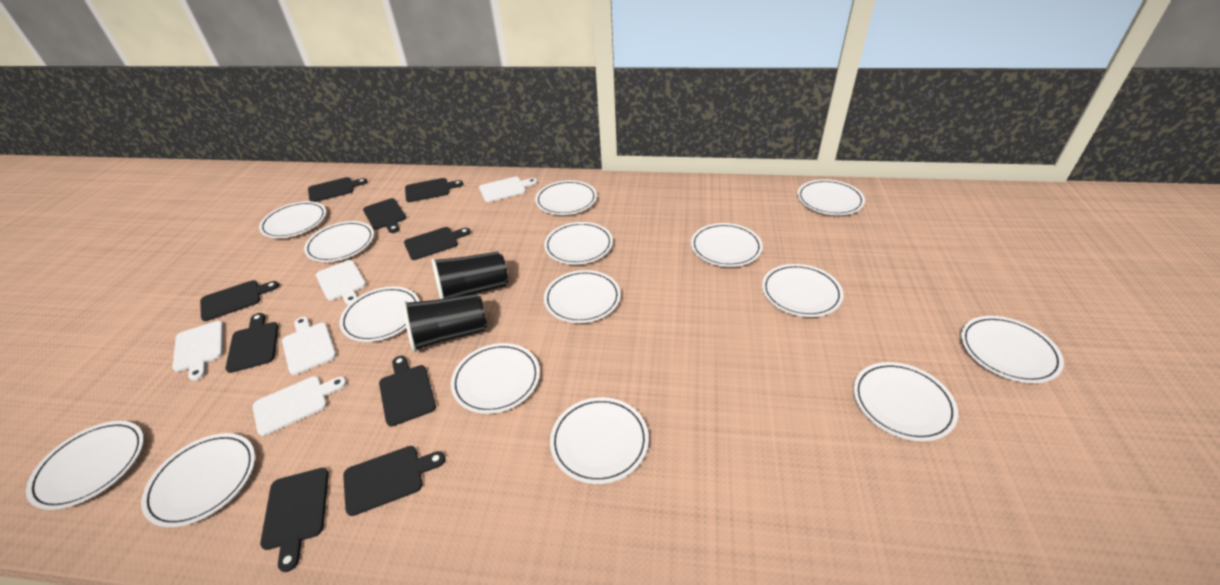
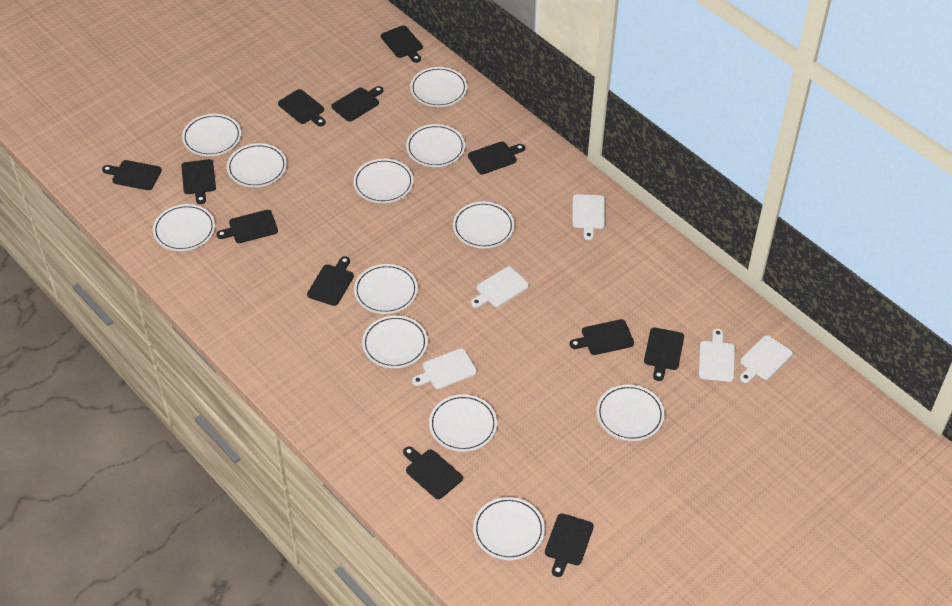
black cup: 2 -> 0
black cutting board: 9 -> 12
white plate: 15 -> 12

